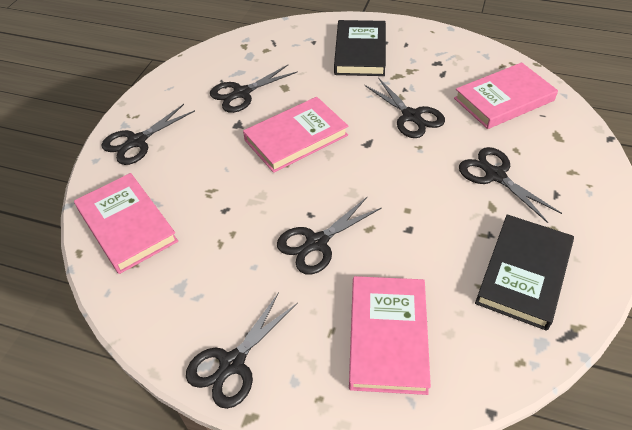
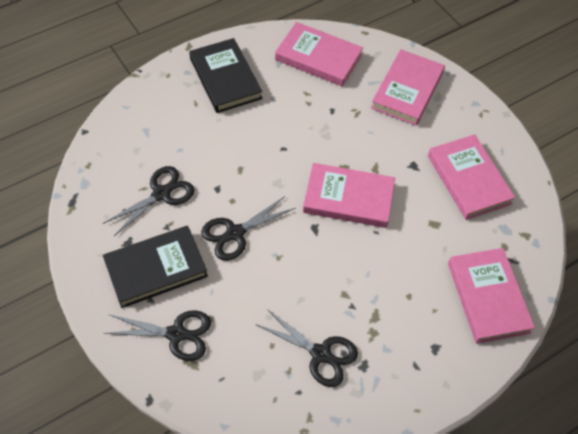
black scissors: 6 -> 4
pink book: 4 -> 5

